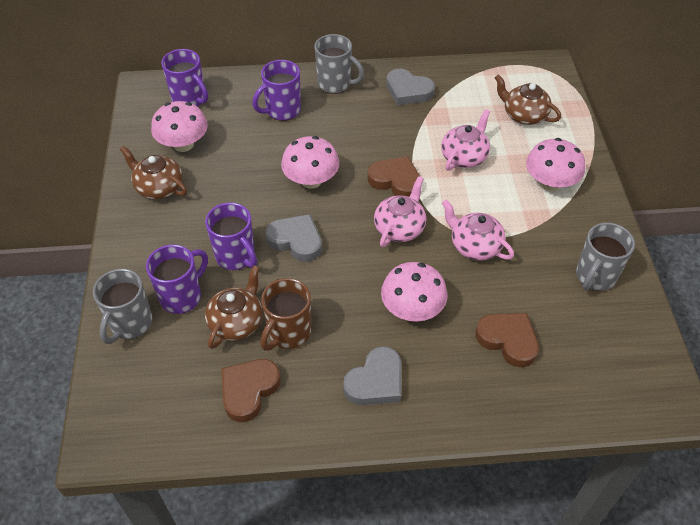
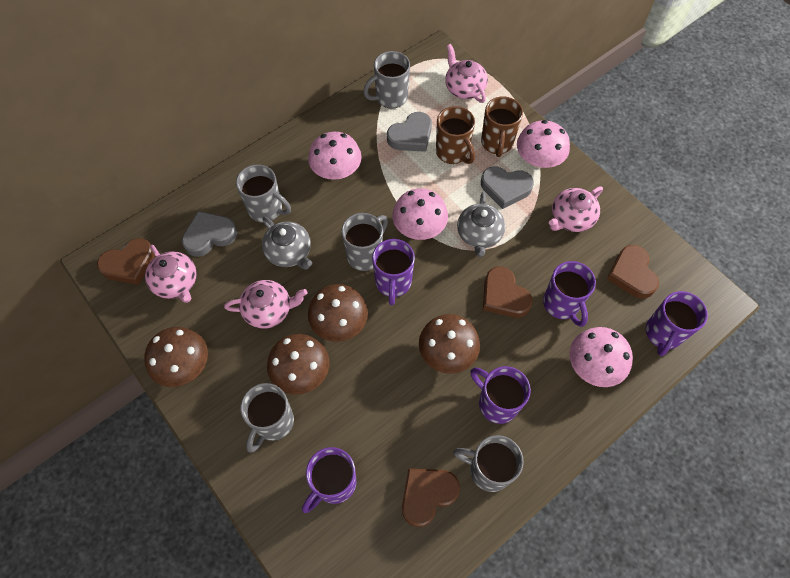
brown heart: 3 -> 4
brown mug: 1 -> 2
brown mushroom: 0 -> 4
brown teapot: 3 -> 0
grey mug: 3 -> 5
grey teapot: 0 -> 2
pink teapot: 3 -> 4
purple mug: 4 -> 5

